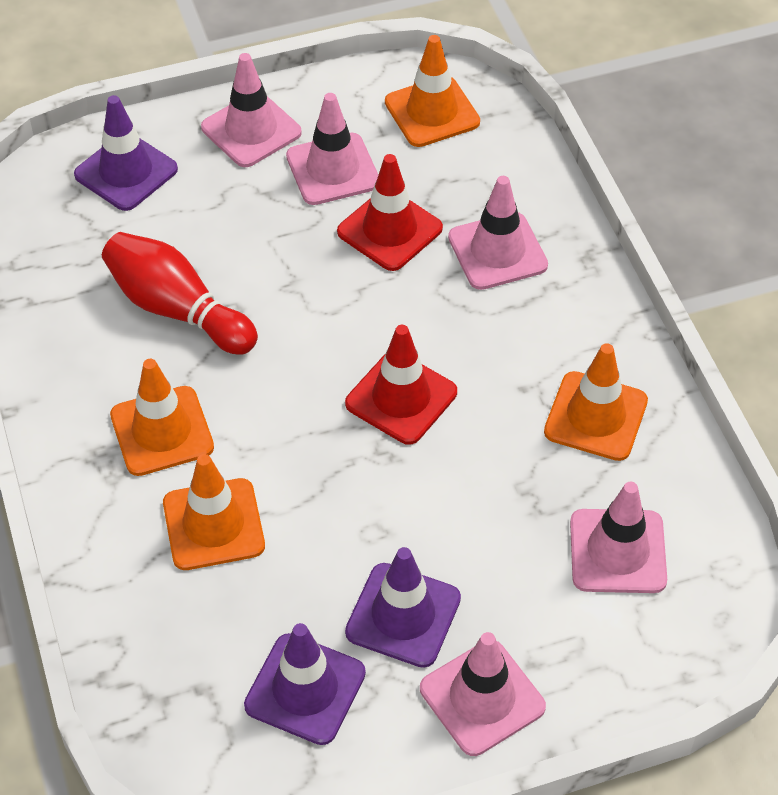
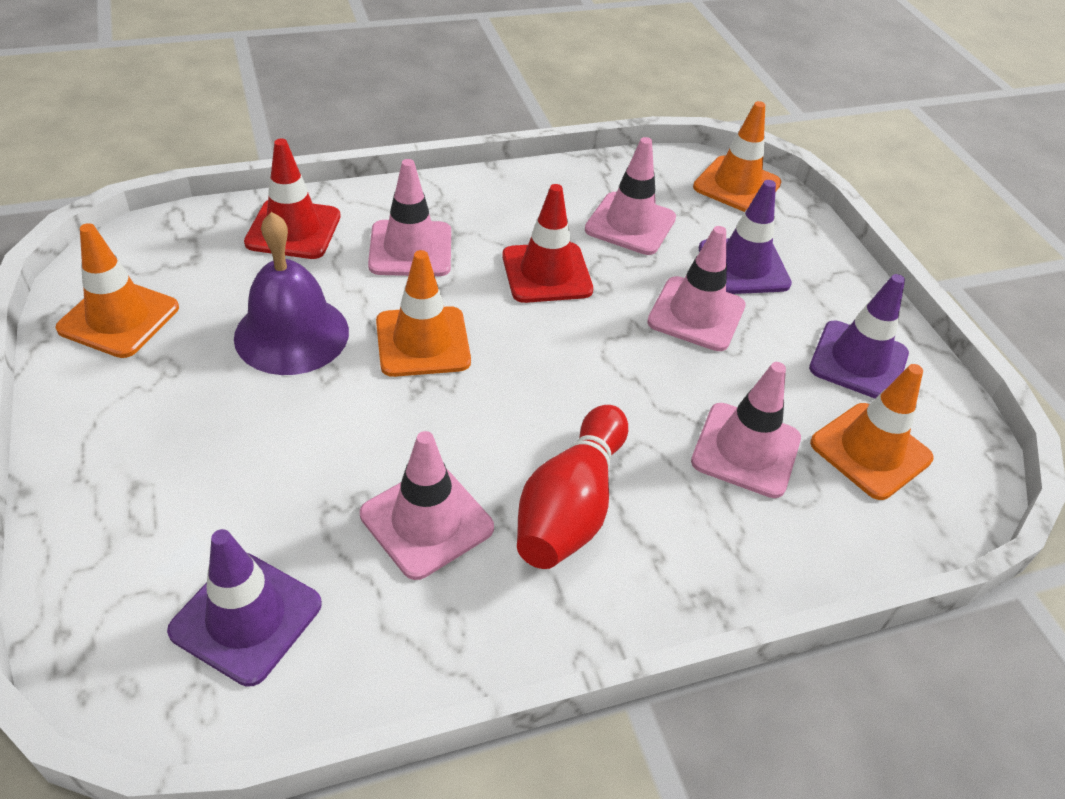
purple bell: 0 -> 1

